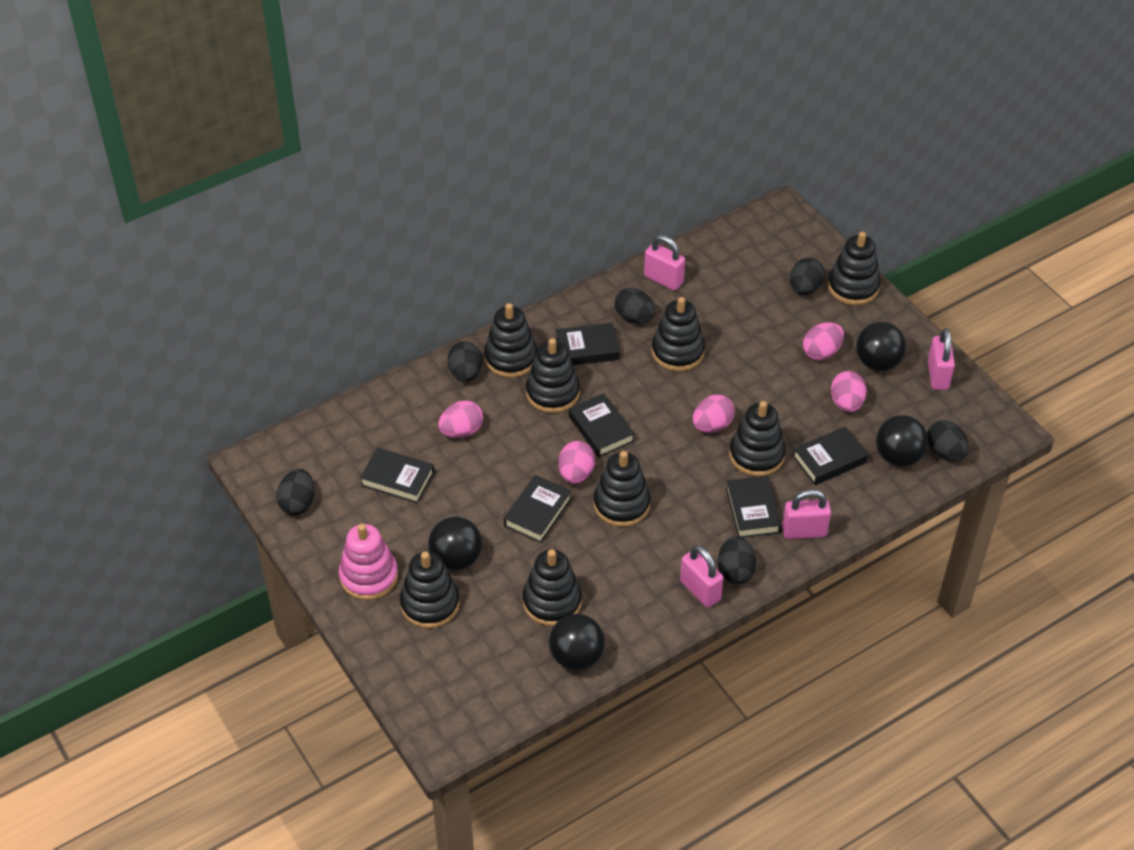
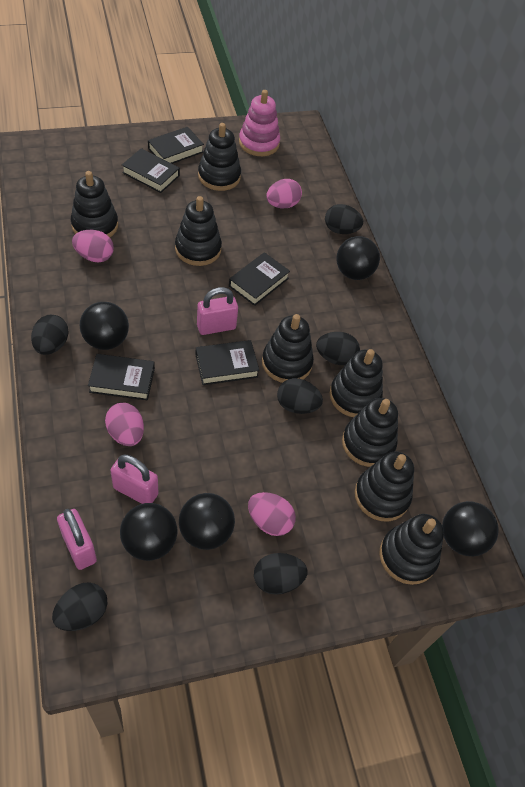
black ball: 4 -> 5
black book: 6 -> 5
pink egg: 5 -> 4
pink padlock: 4 -> 3

